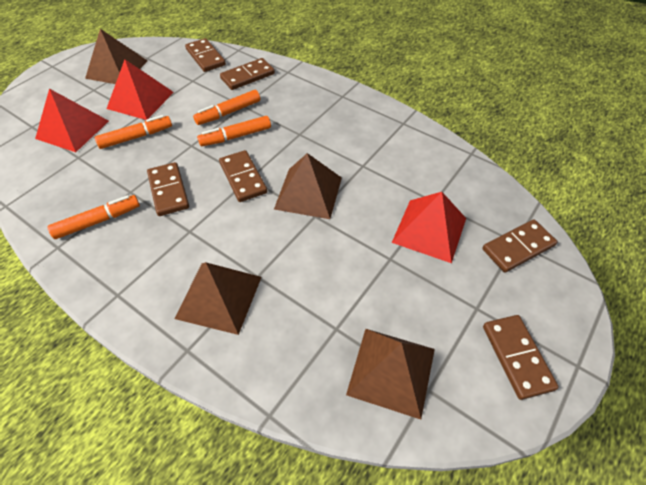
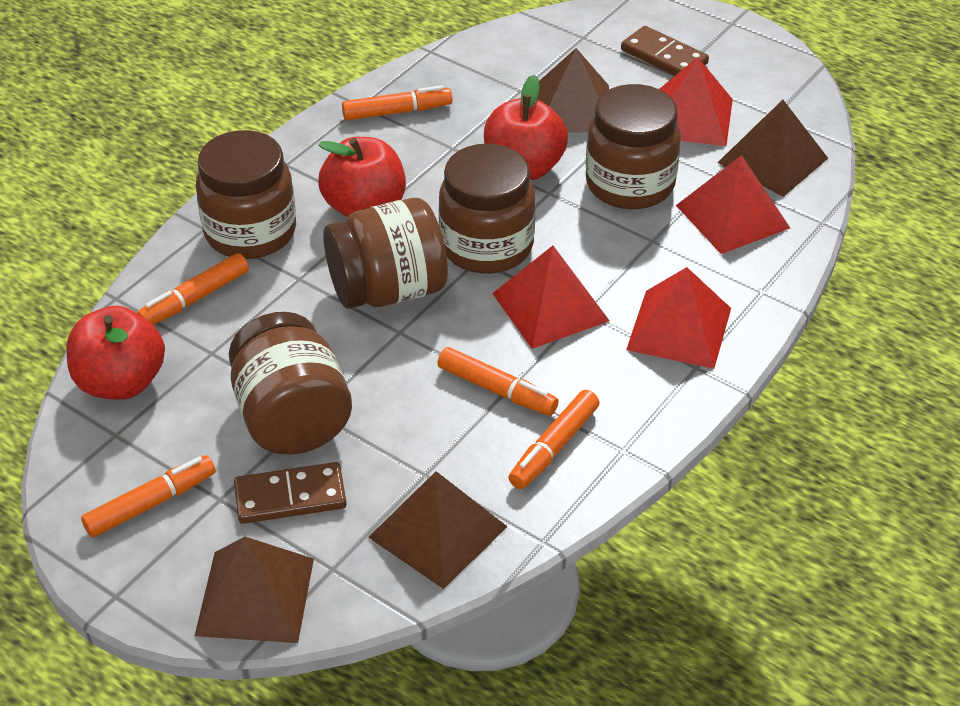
brown domino: 6 -> 2
brown jar: 0 -> 5
orange marker: 4 -> 5
red apple: 0 -> 3
red pyramid: 3 -> 4

